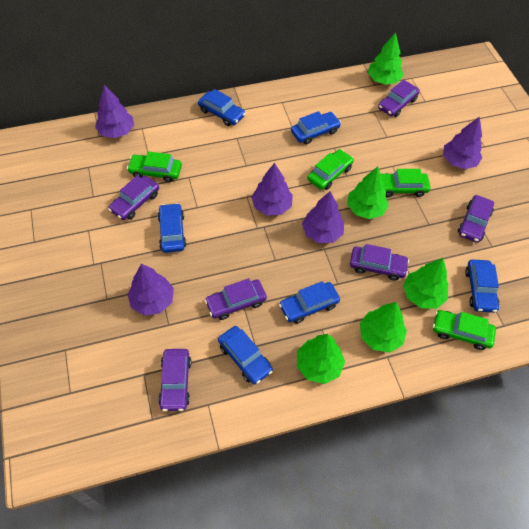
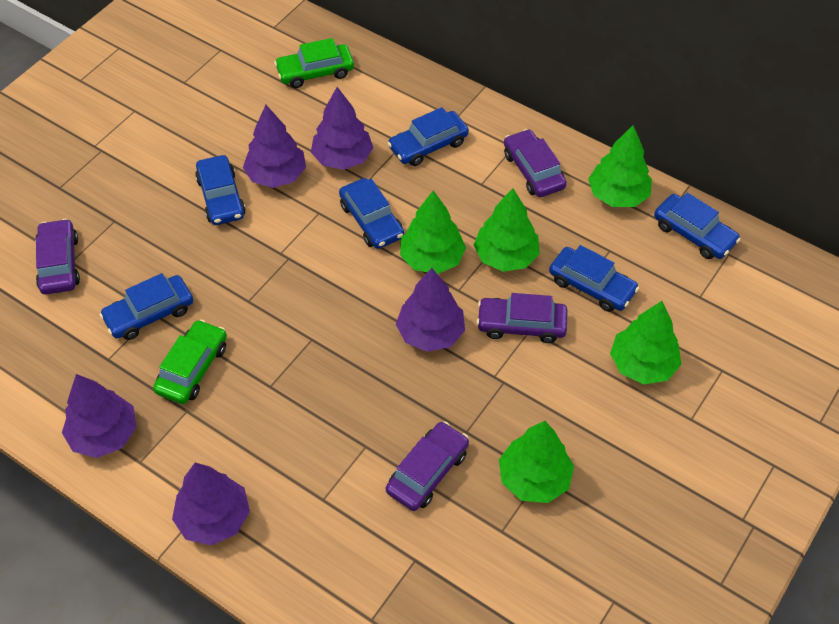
green car: 4 -> 2
purple car: 6 -> 4

